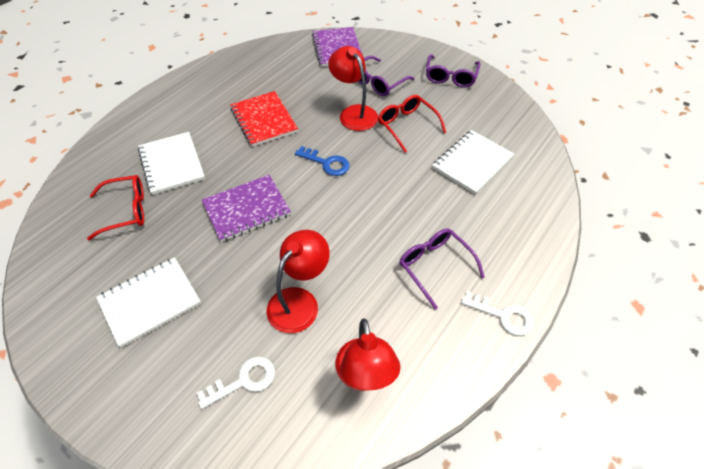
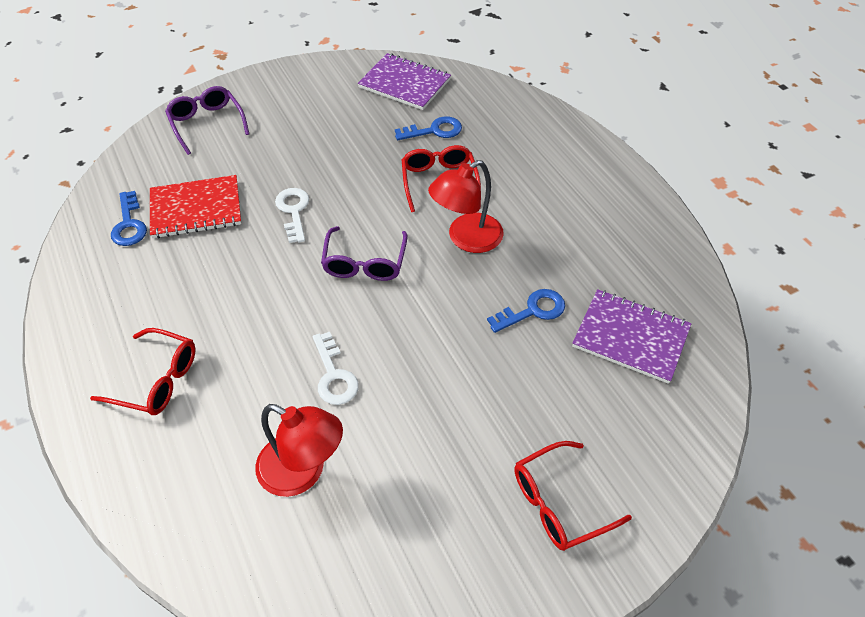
blue key: 1 -> 3
purple glasses: 3 -> 2
red glasses: 2 -> 3
red lamp: 3 -> 2
white notebook: 3 -> 0

